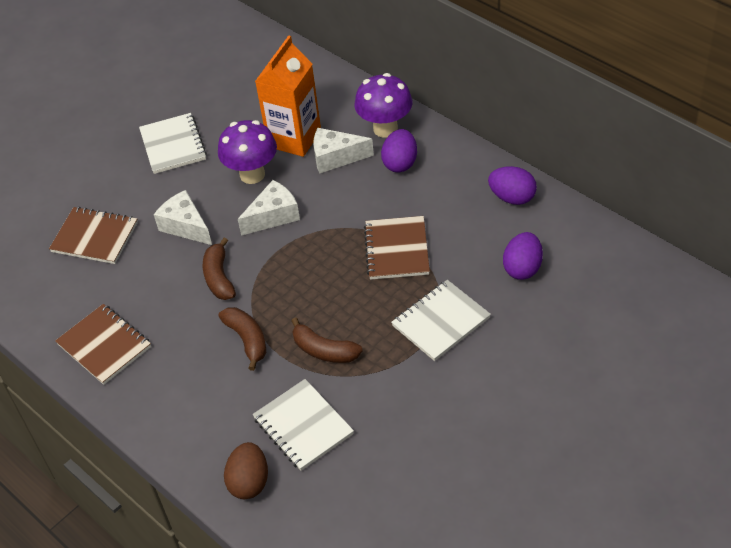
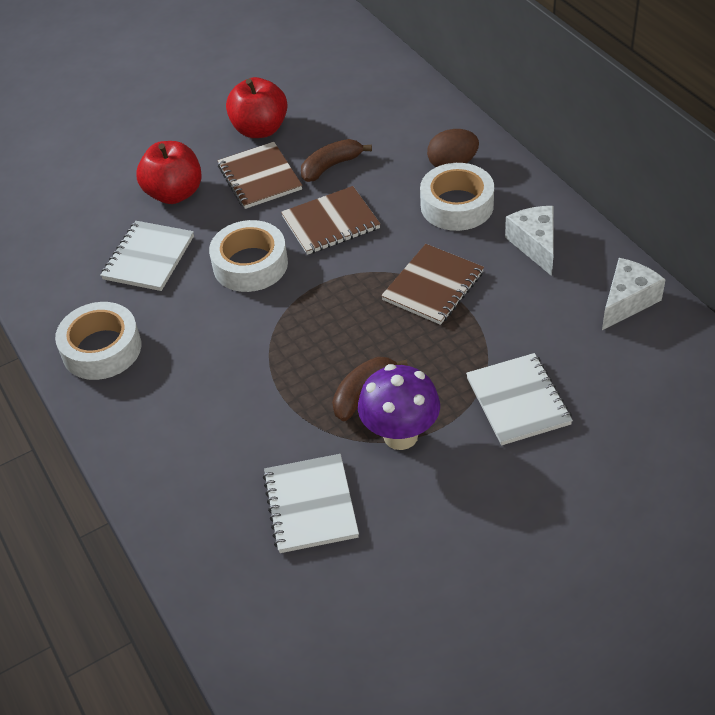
brown banana: 3 -> 2
orange carton: 1 -> 0
purple egg: 3 -> 0
purple mushroom: 2 -> 1
red apple: 0 -> 2
white cheese: 3 -> 2
white tape: 0 -> 3

